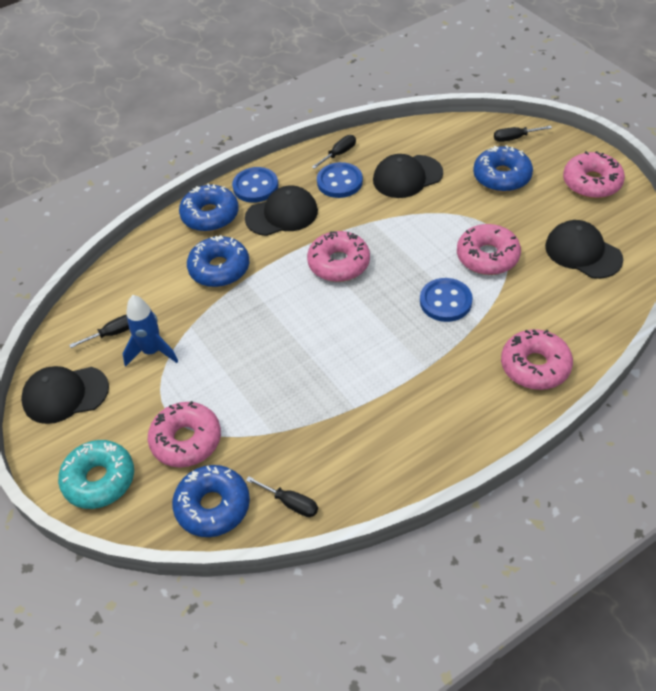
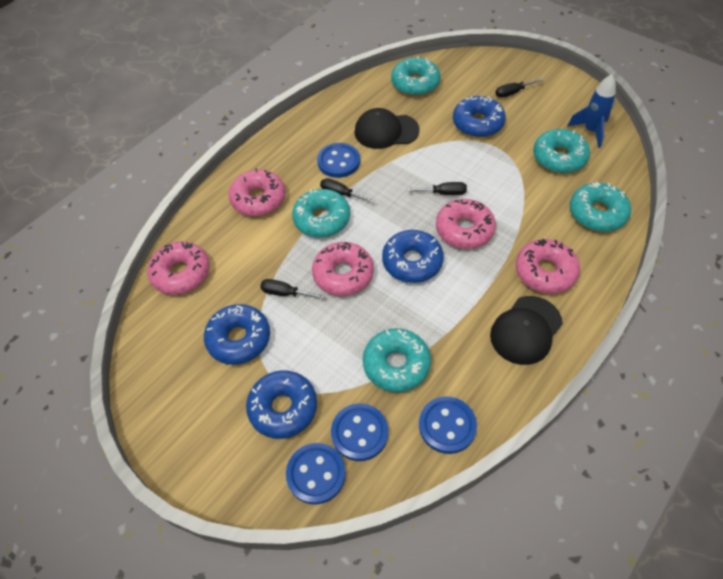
black cap: 4 -> 2
blue button: 3 -> 4
turquoise donut: 1 -> 5

